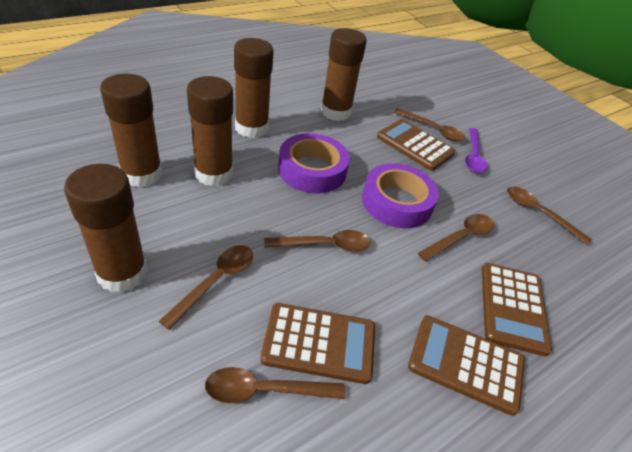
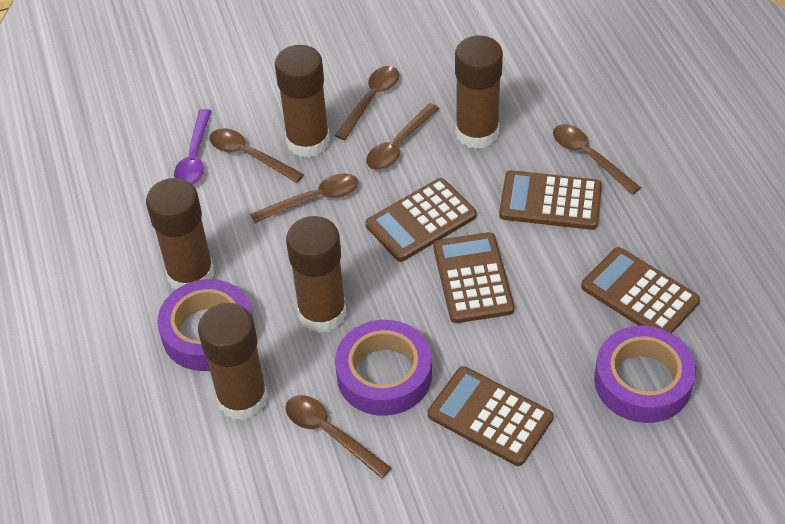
brown calculator: 4 -> 5
purple tape: 2 -> 3

